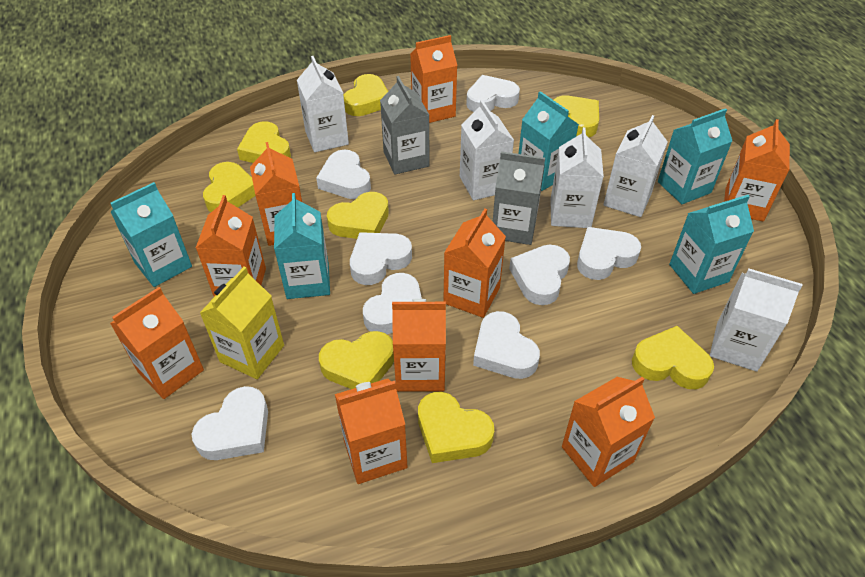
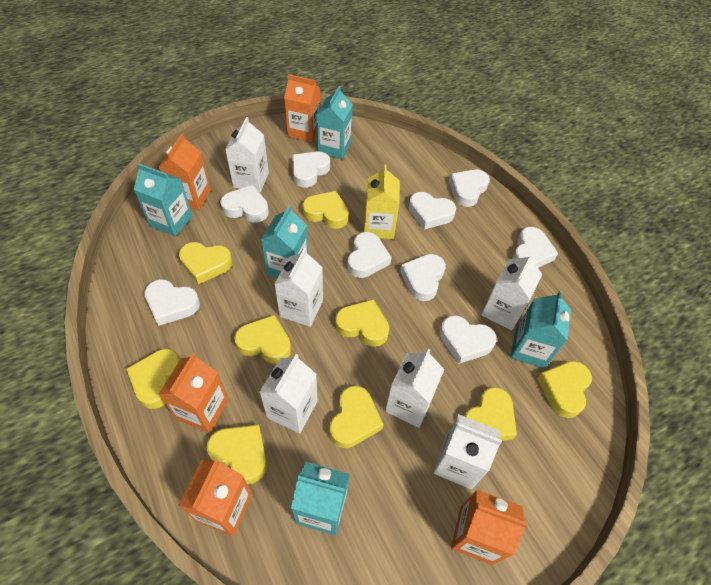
grey carton: 2 -> 0
orange carton: 9 -> 5
white carton: 5 -> 6
white heart: 8 -> 9
yellow heart: 8 -> 9

